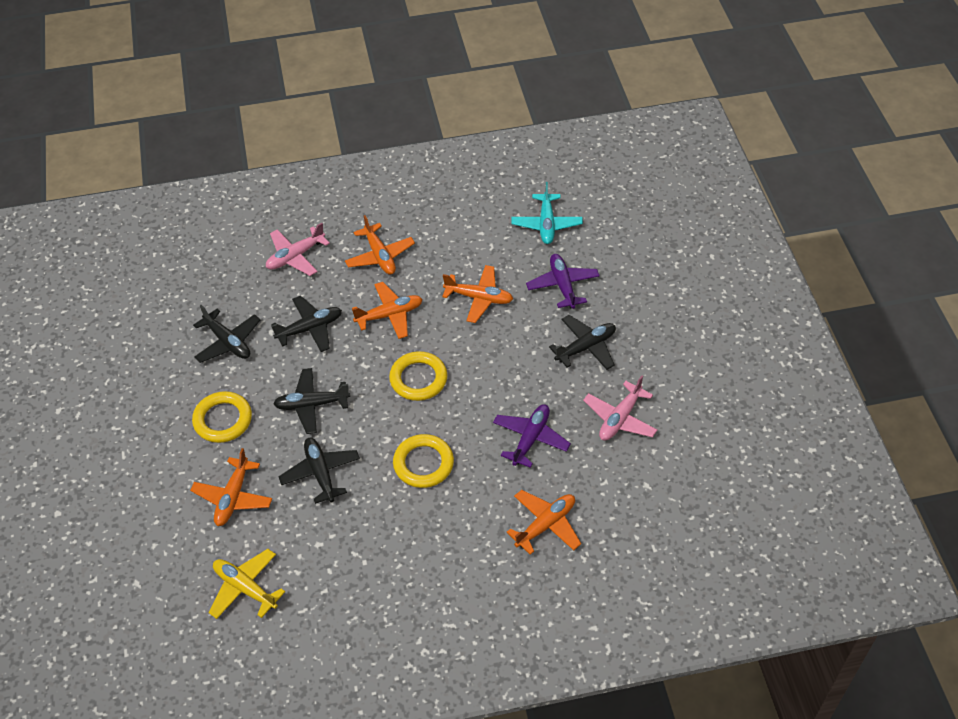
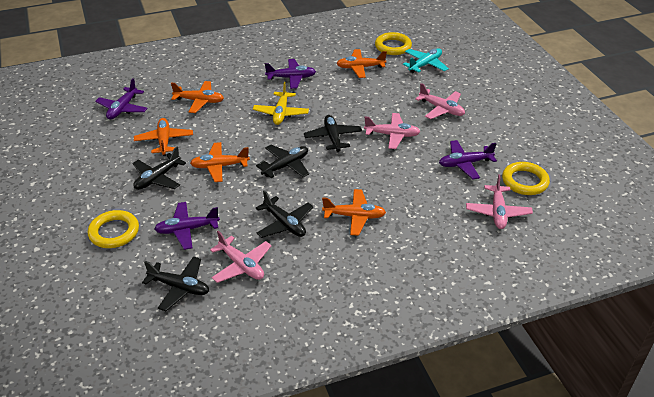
pink plane: 2 -> 4
purple plane: 2 -> 4

